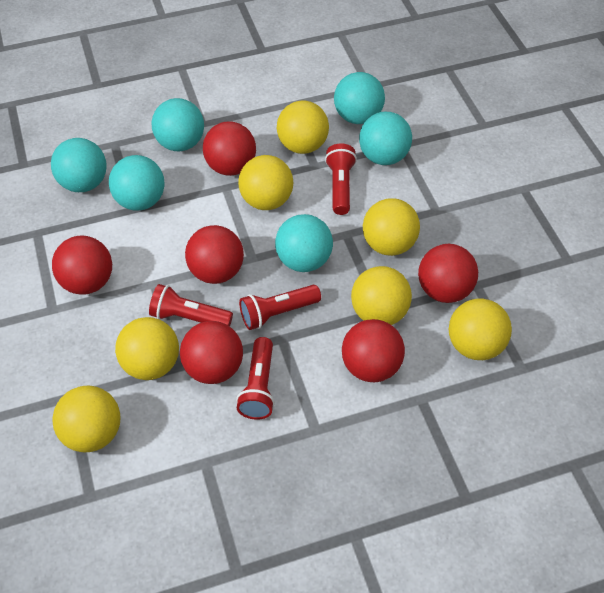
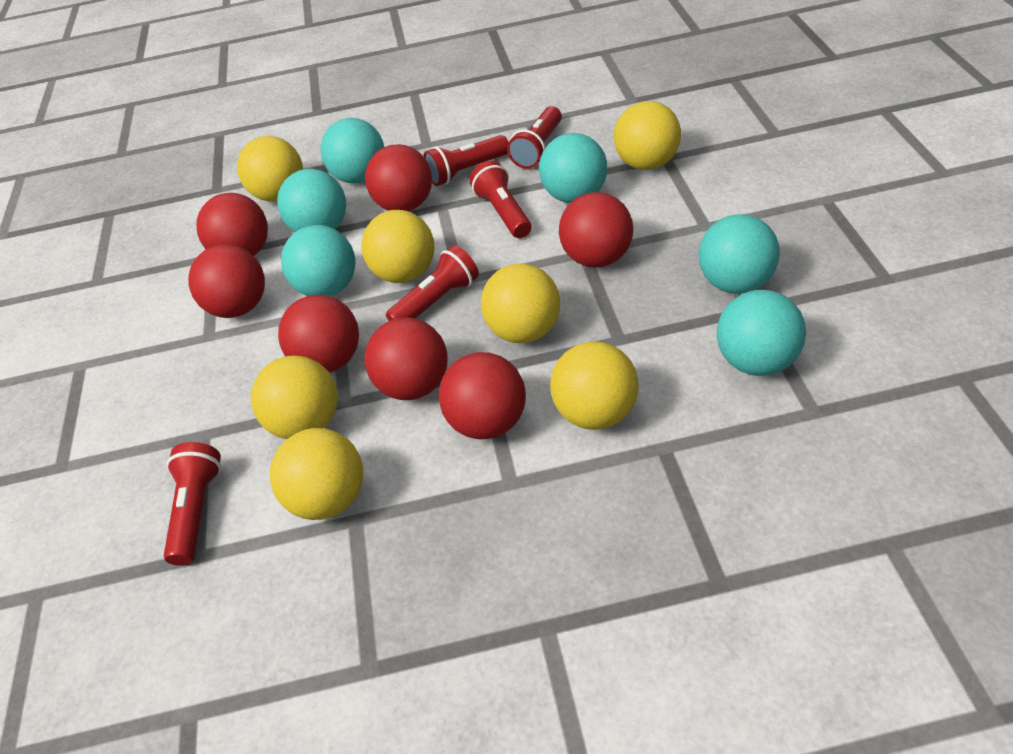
red ball: 6 -> 7
red flashlight: 4 -> 5

